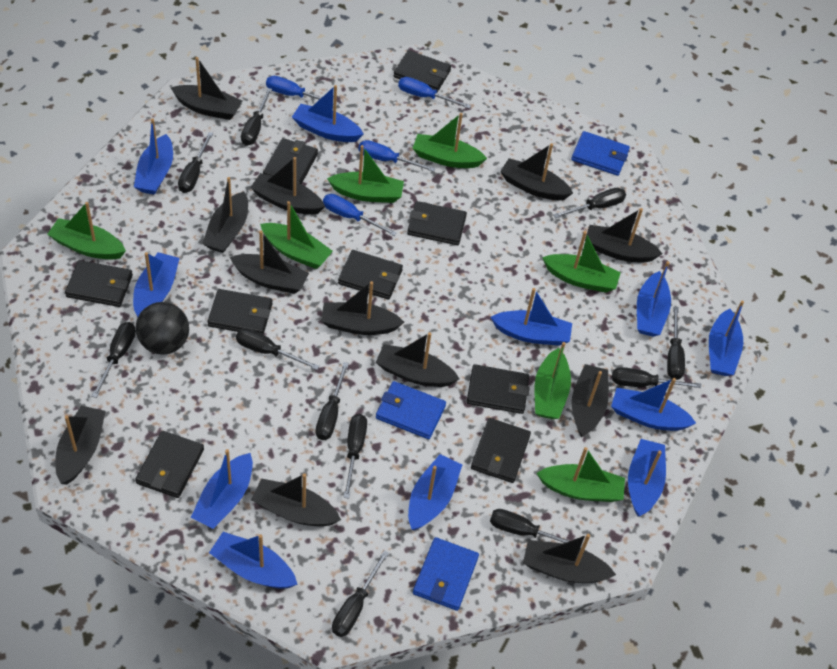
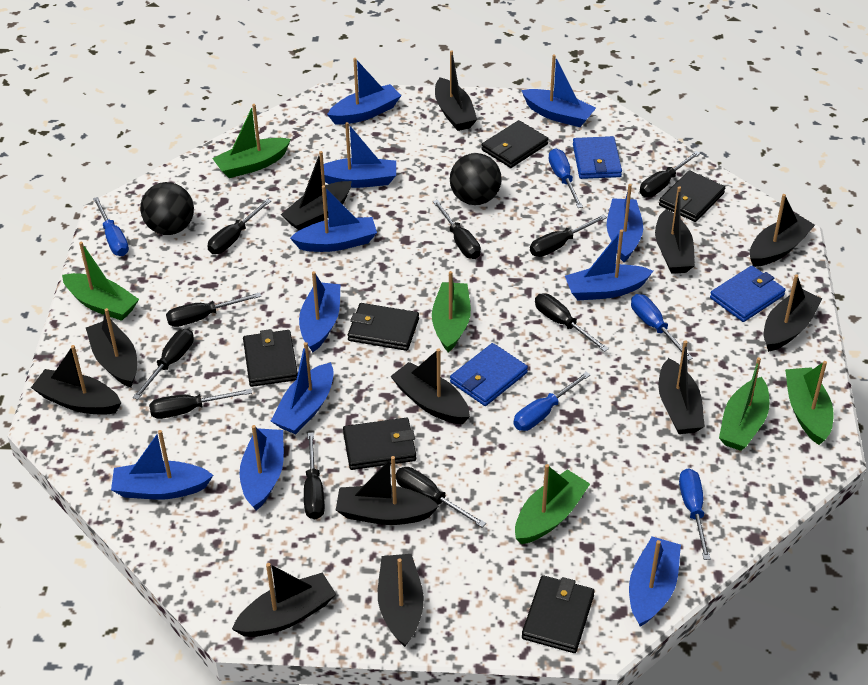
black ball: 1 -> 2
black screwdriver: 11 -> 10
black wallet: 9 -> 6
blue screwdriver: 4 -> 5
green boat: 7 -> 6

